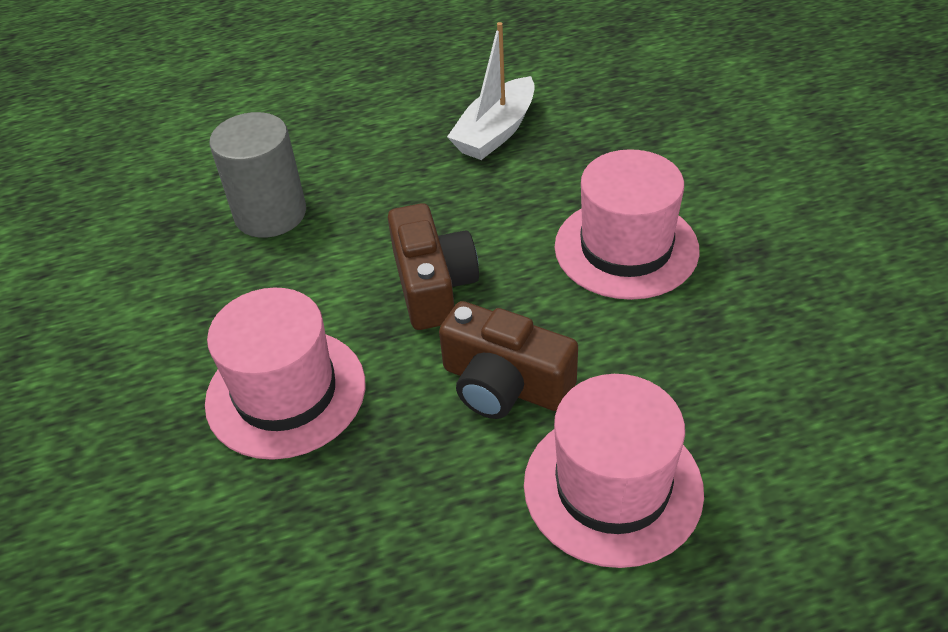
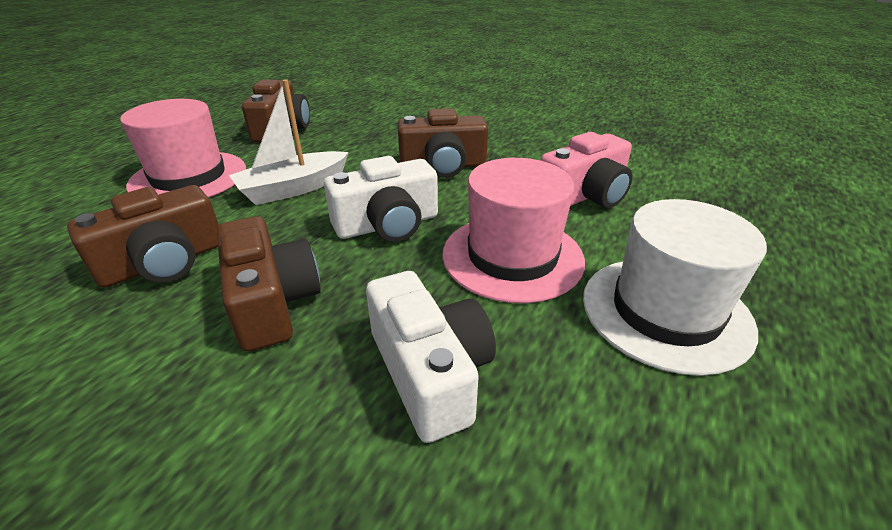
brown camera: 2 -> 4
grey cylinder: 1 -> 0
pink camera: 0 -> 1
pink hat: 3 -> 2
white camera: 0 -> 2
white hat: 0 -> 1

